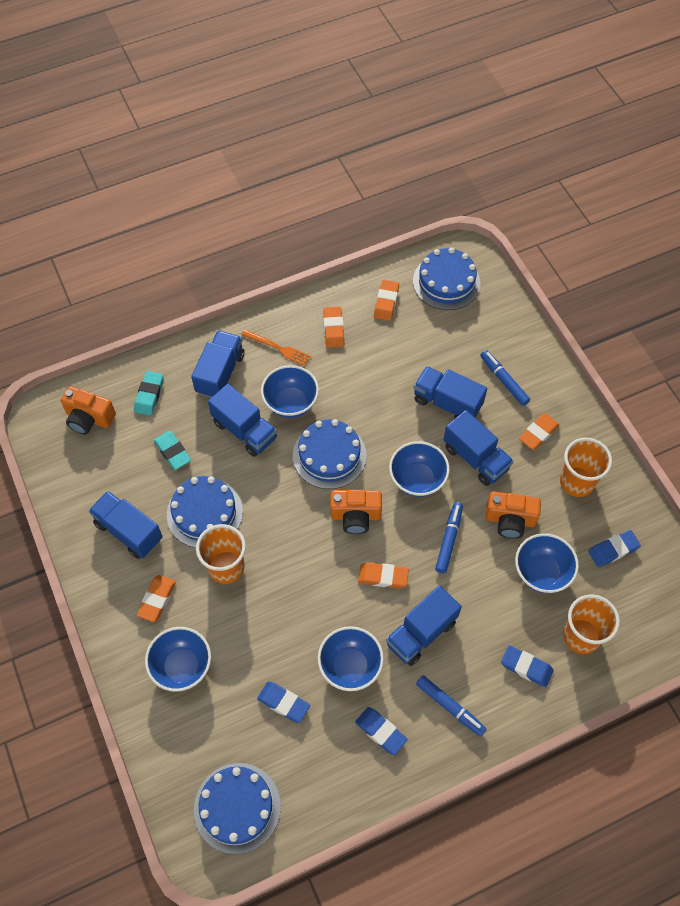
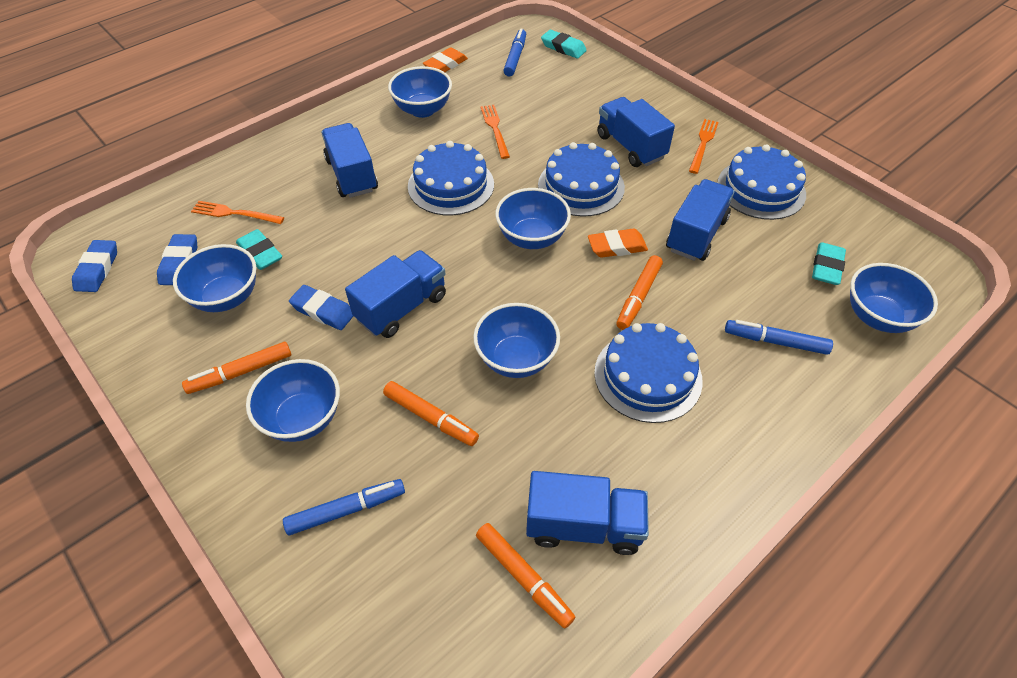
blue bowl: 5 -> 6
blue eraser: 4 -> 3
blue truck: 6 -> 5
orange camera: 3 -> 0
orange cup: 3 -> 0
orange eraser: 5 -> 2
orange fork: 1 -> 3
orange marker: 0 -> 4
turquoise eraser: 2 -> 3

